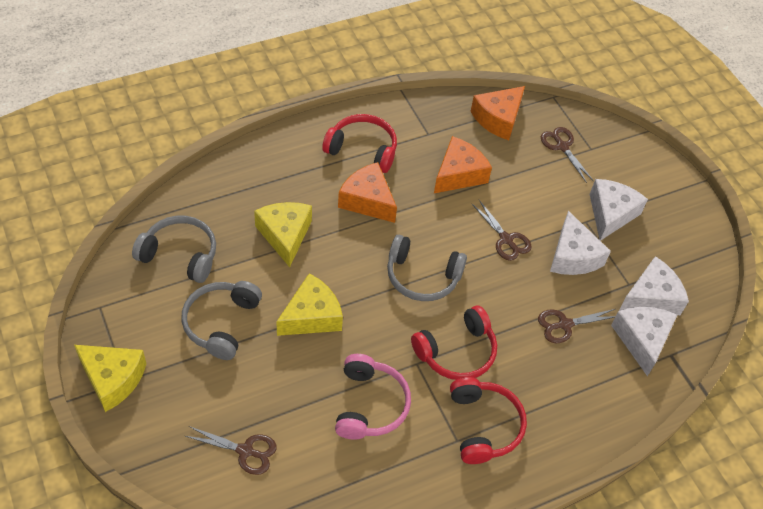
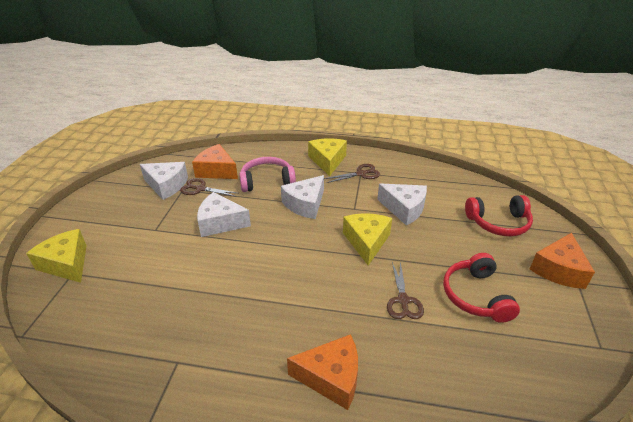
brown scissors: 4 -> 3
grey headphones: 3 -> 0
red headphones: 3 -> 2

